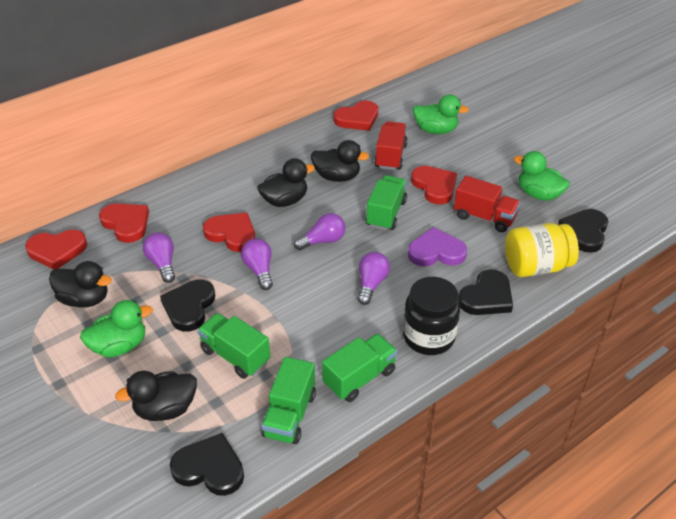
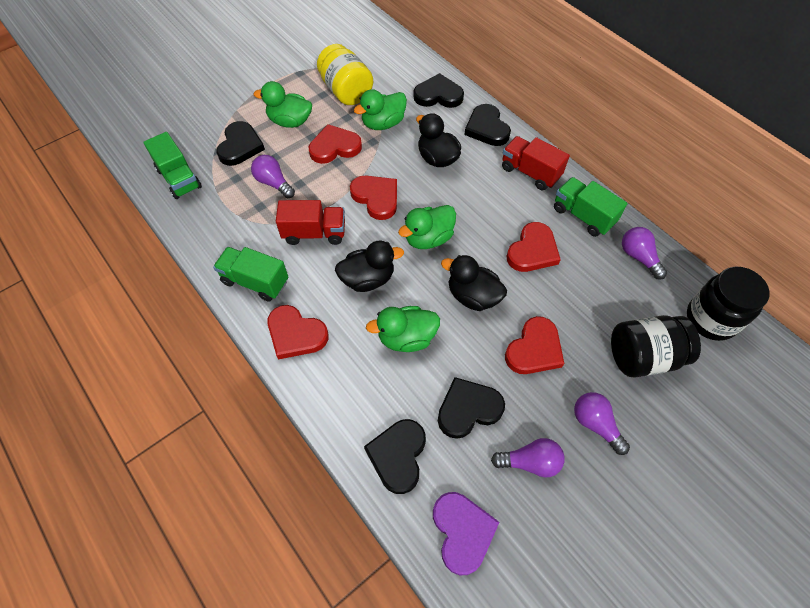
black duck: 4 -> 3
black heart: 4 -> 5
black jar: 1 -> 2
green duck: 3 -> 4
green truck: 4 -> 3

